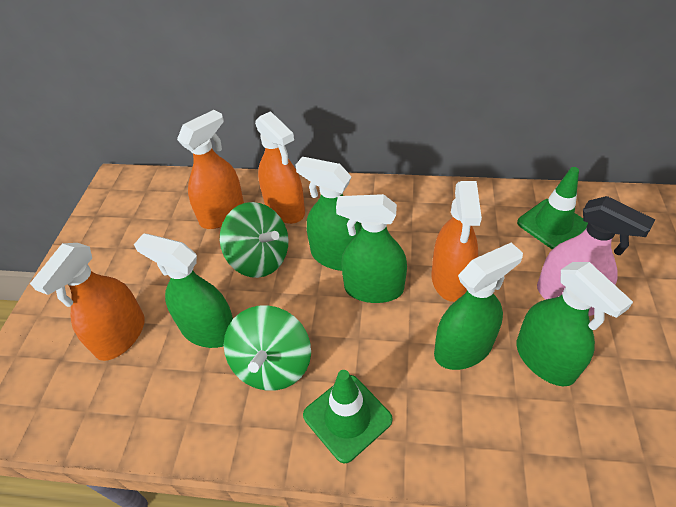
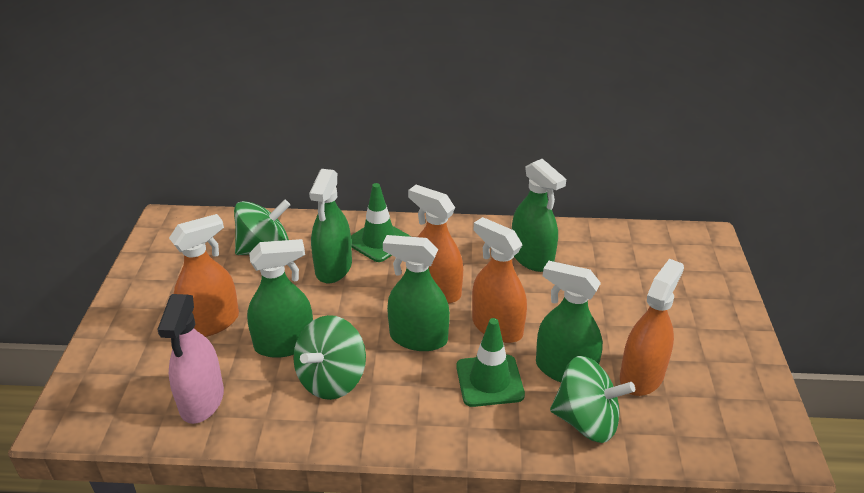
green spinning top: 2 -> 3

